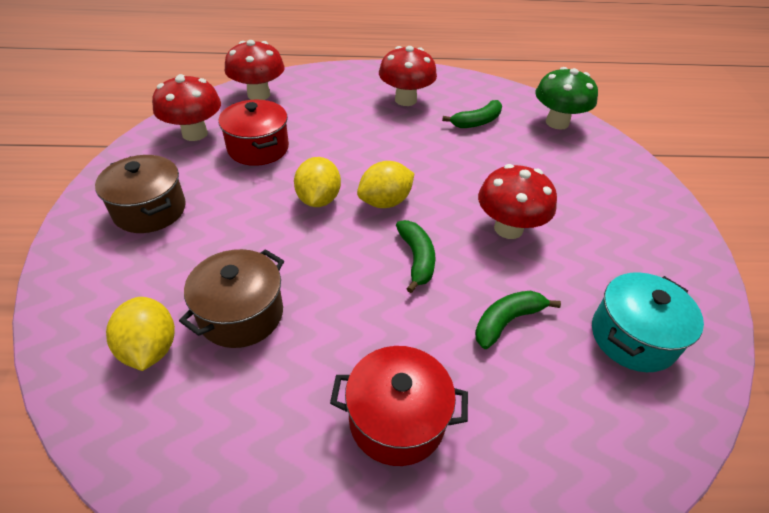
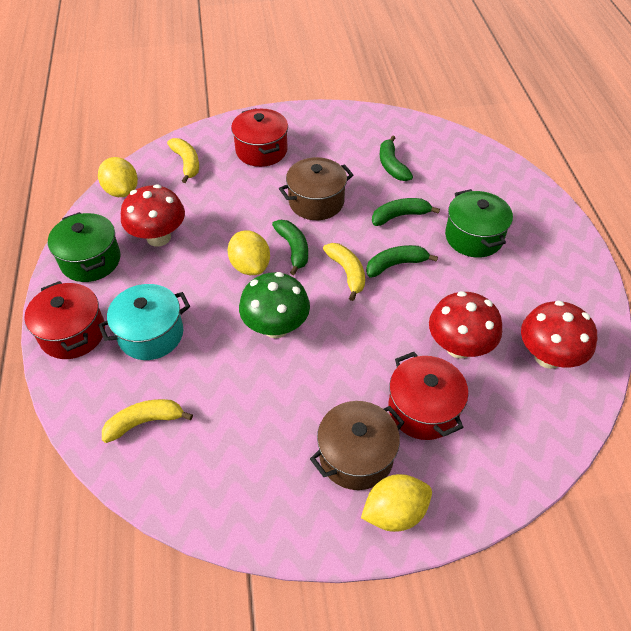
green banana: 3 -> 4
green pot: 0 -> 2
red mushroom: 4 -> 3
red pot: 2 -> 3
yellow banana: 0 -> 3

